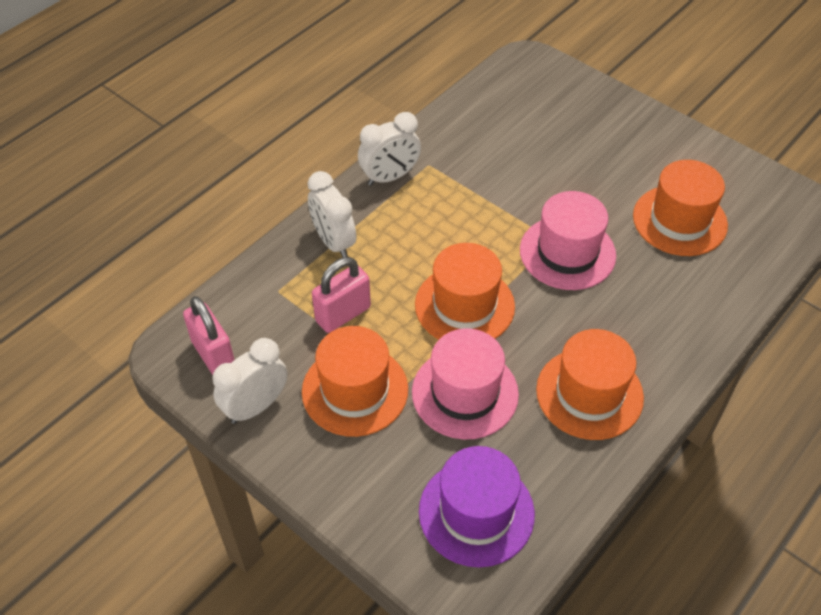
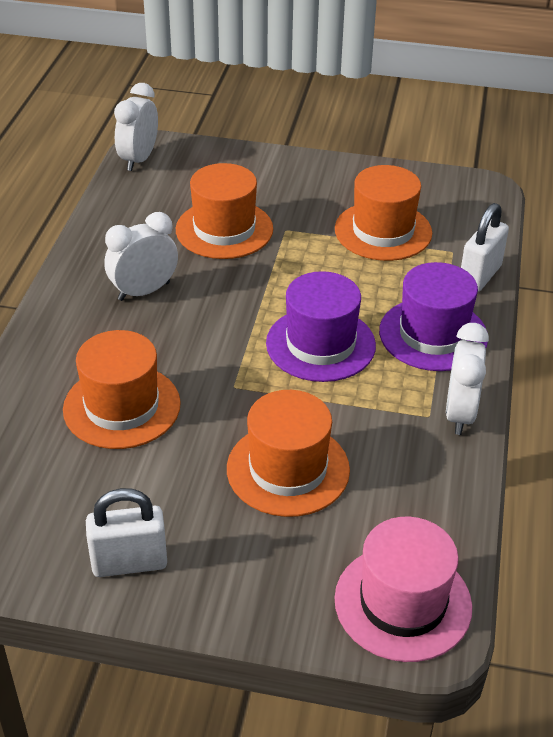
pink hat: 2 -> 1
pink padlock: 2 -> 0
purple hat: 1 -> 2
white padlock: 0 -> 2

